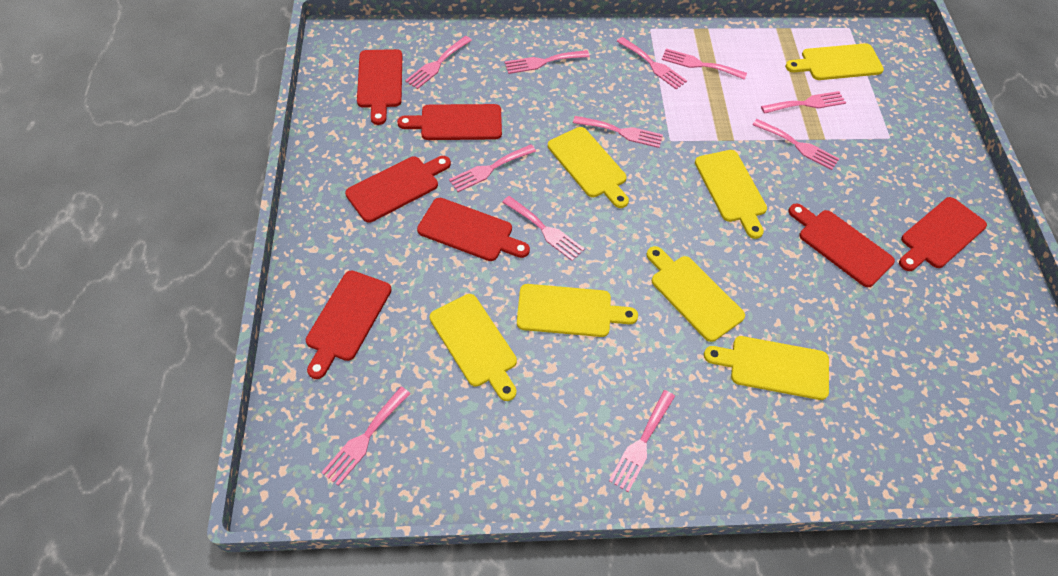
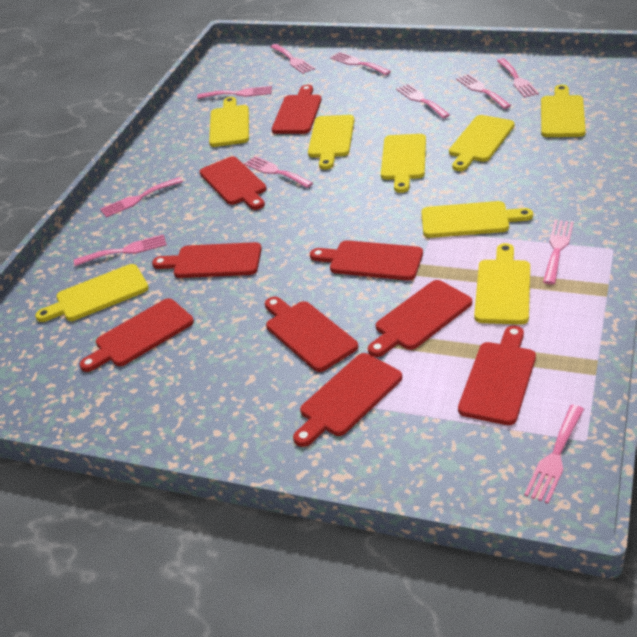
red cutting board: 7 -> 9
yellow cutting board: 7 -> 8

